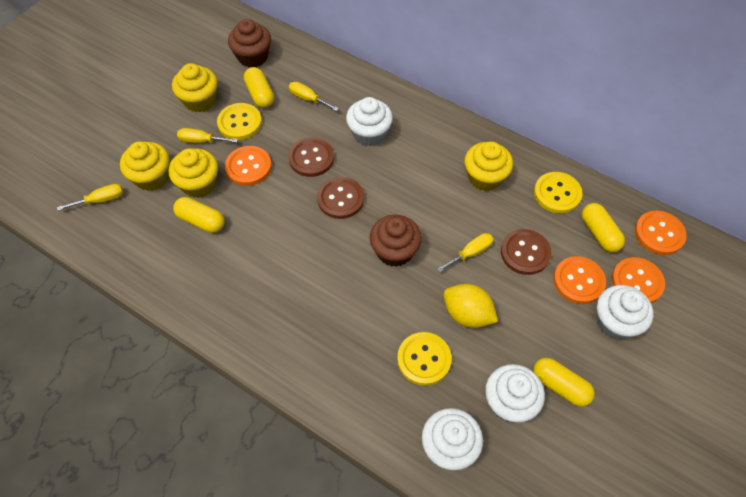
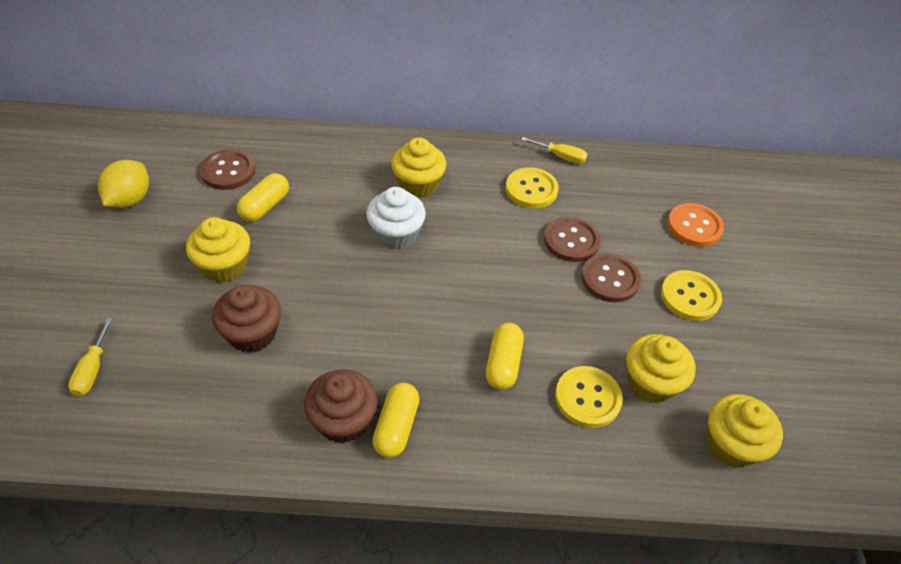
orange button: 4 -> 1
white cupcake: 4 -> 1
yellow capsule: 4 -> 3
yellow screwdriver: 4 -> 2

